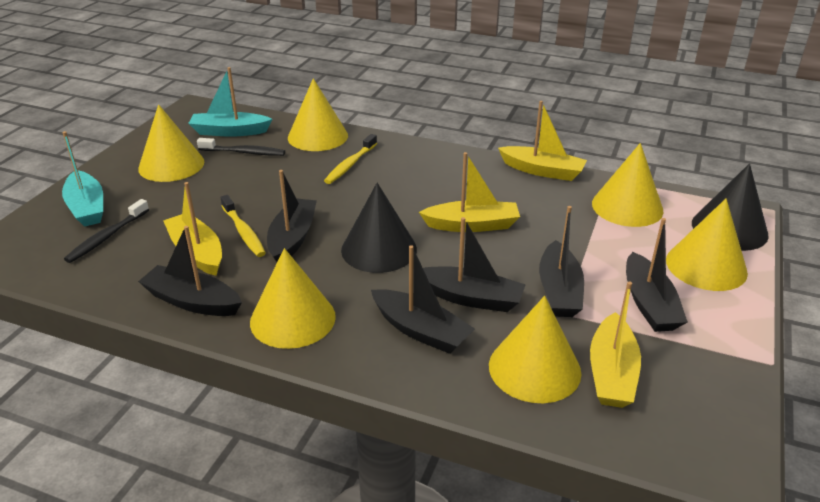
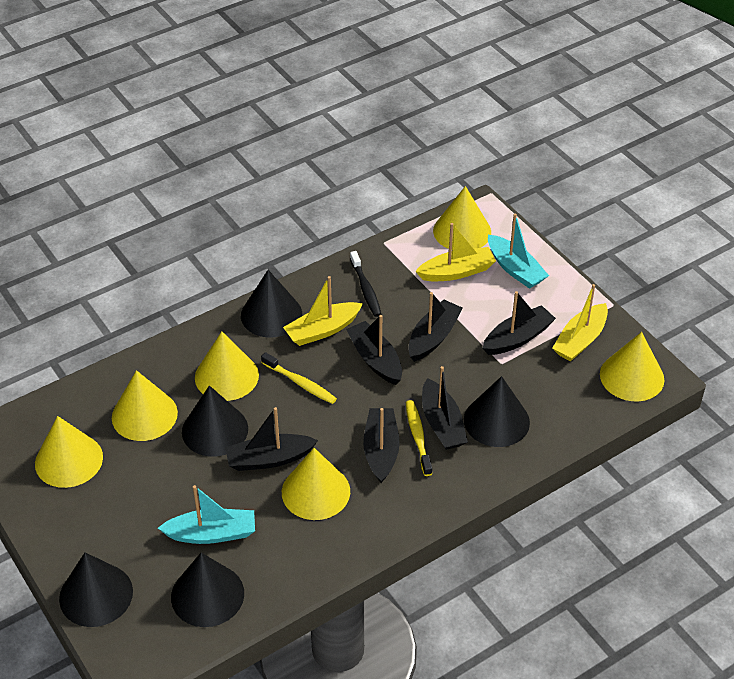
black cone: 2 -> 5
black toothbrush: 2 -> 1
yellow boat: 4 -> 3

